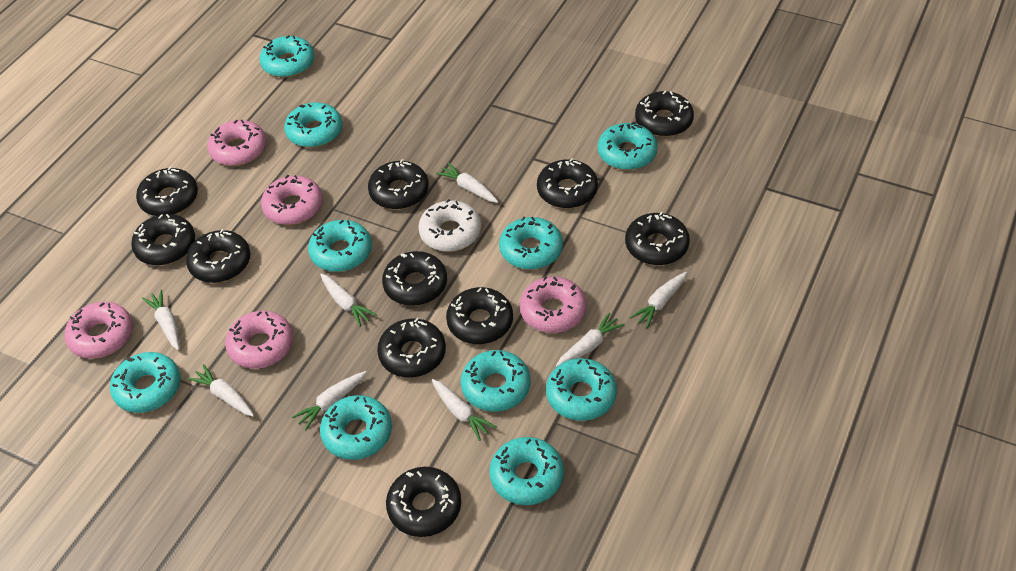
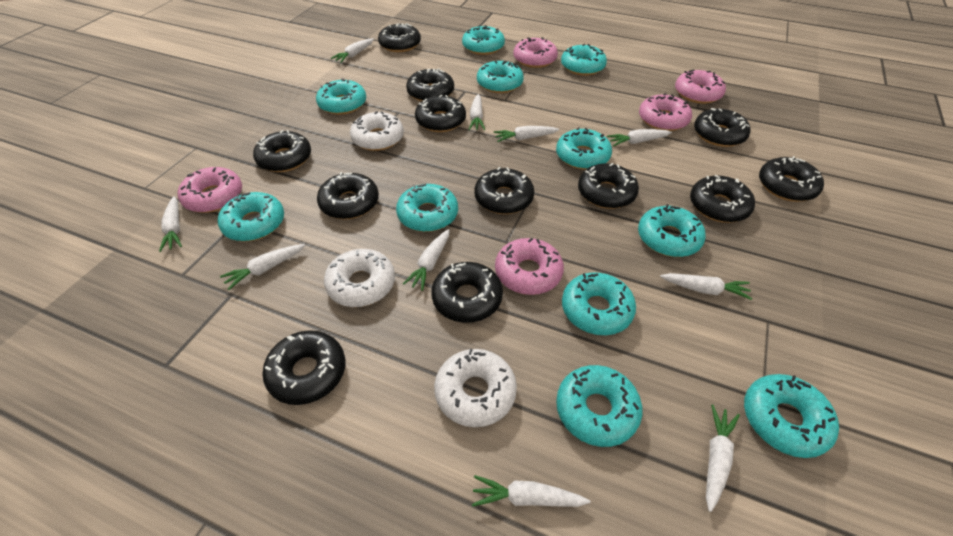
black donut: 11 -> 12
turquoise donut: 10 -> 11
white carrot: 8 -> 10
white donut: 1 -> 3

